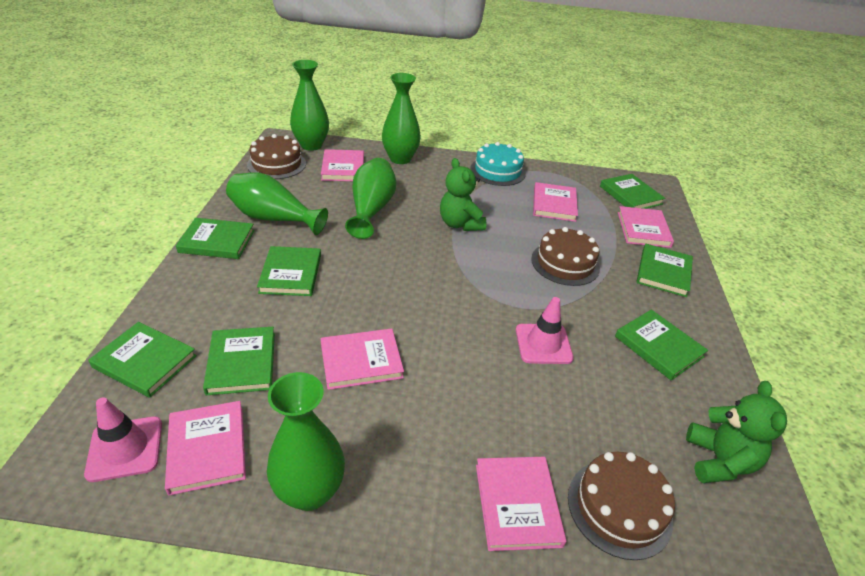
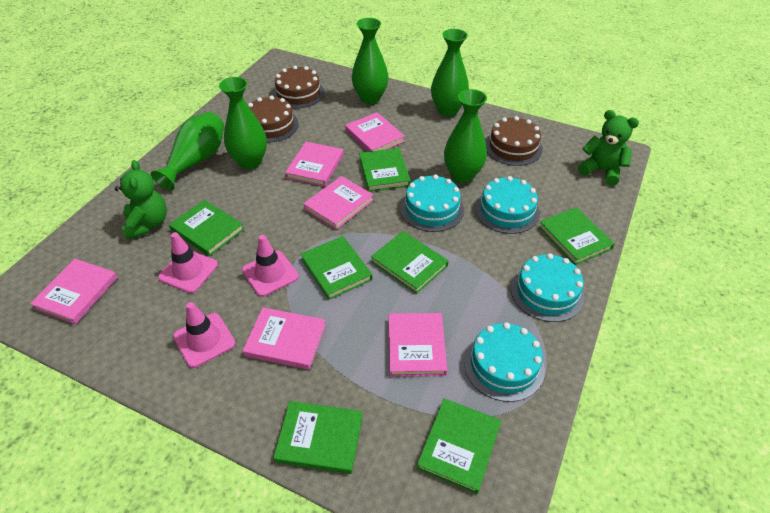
pink traffic cone: 2 -> 3
turquoise cake: 1 -> 4

